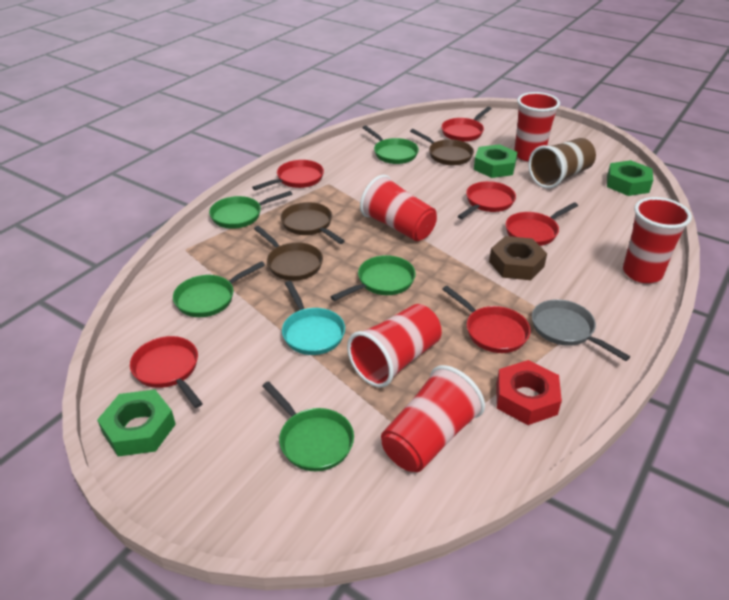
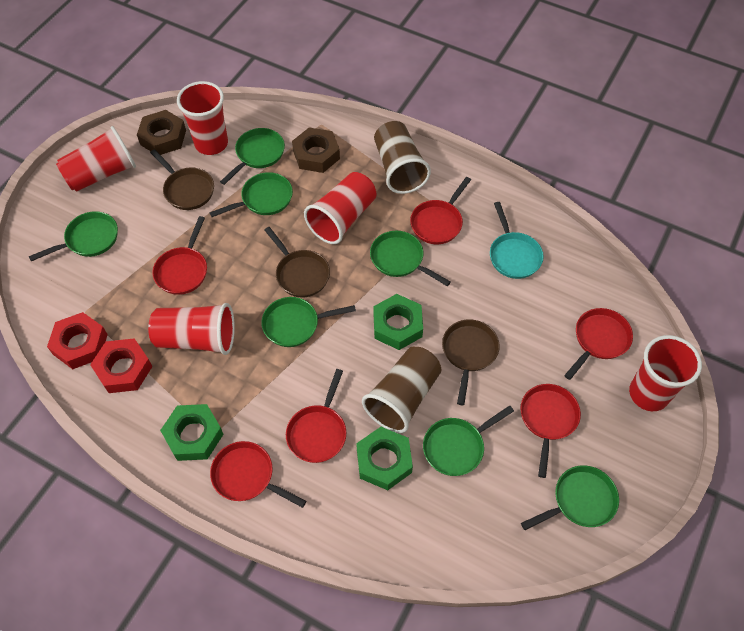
brown cup: 1 -> 2
brown nut: 1 -> 2
green pan: 5 -> 7
grey pan: 1 -> 0
red nut: 1 -> 2

